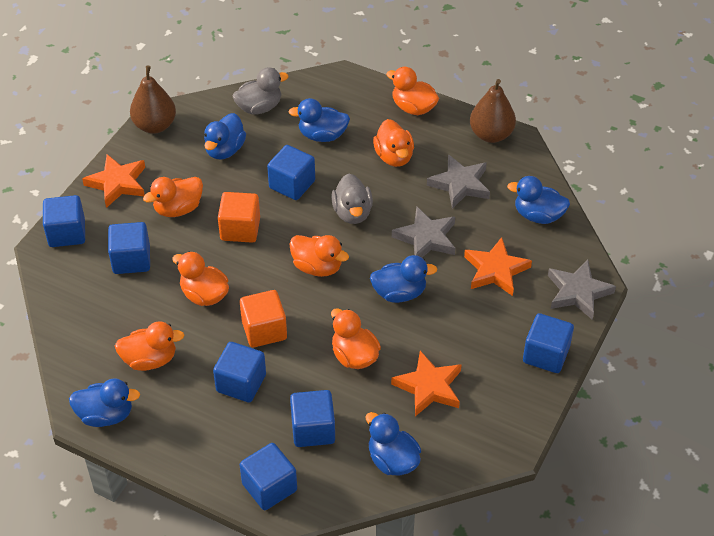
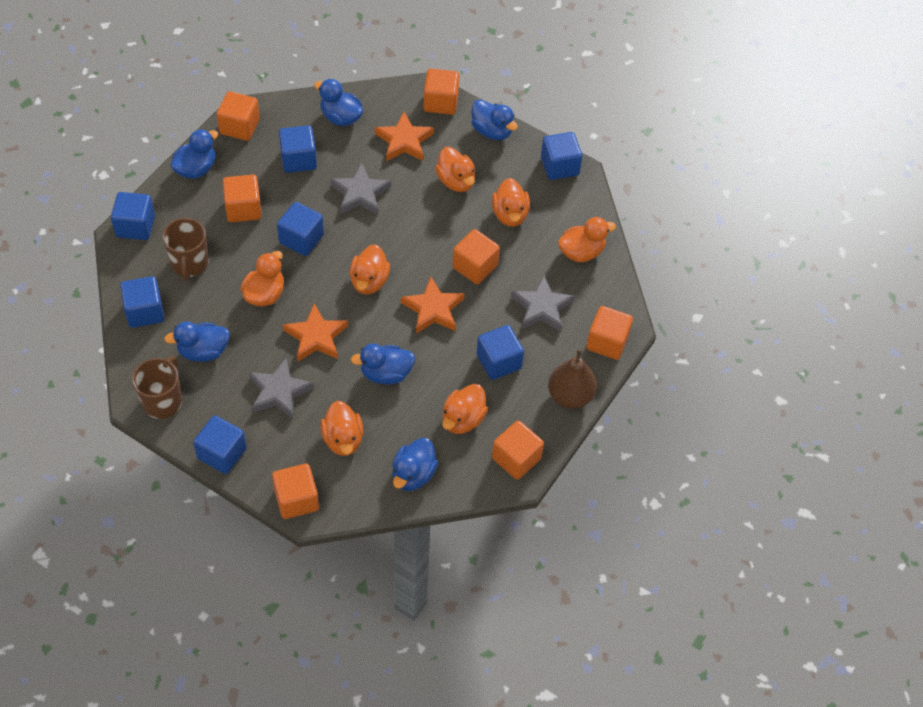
brown mug: 0 -> 2
brown pear: 2 -> 1
grey duck: 2 -> 0
orange cube: 2 -> 7

